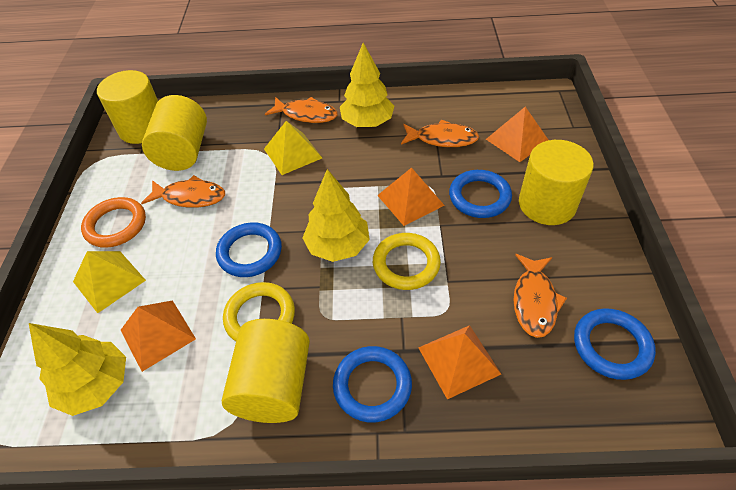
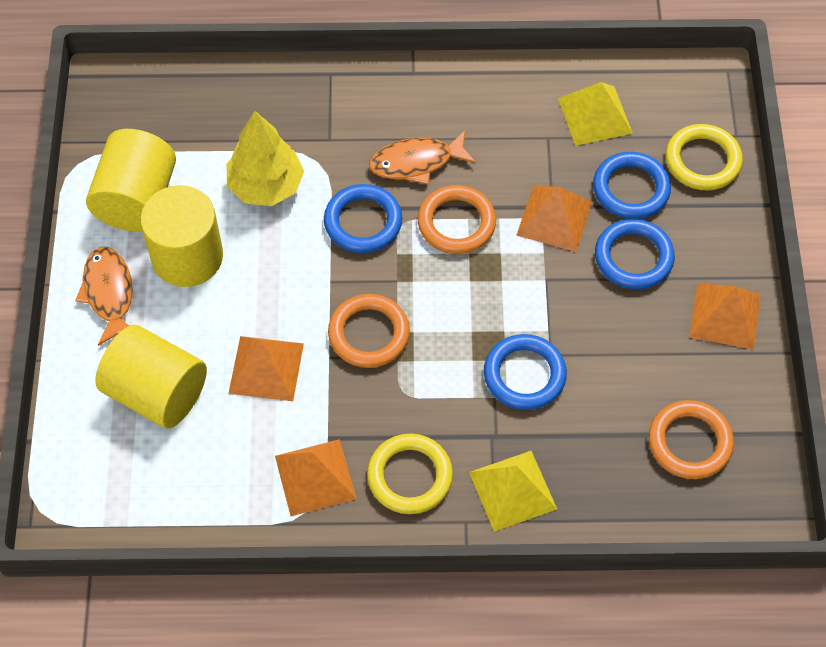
orange fish: 4 -> 2
orange ring: 1 -> 3
yellow cylinder: 4 -> 3
yellow tree: 3 -> 1

